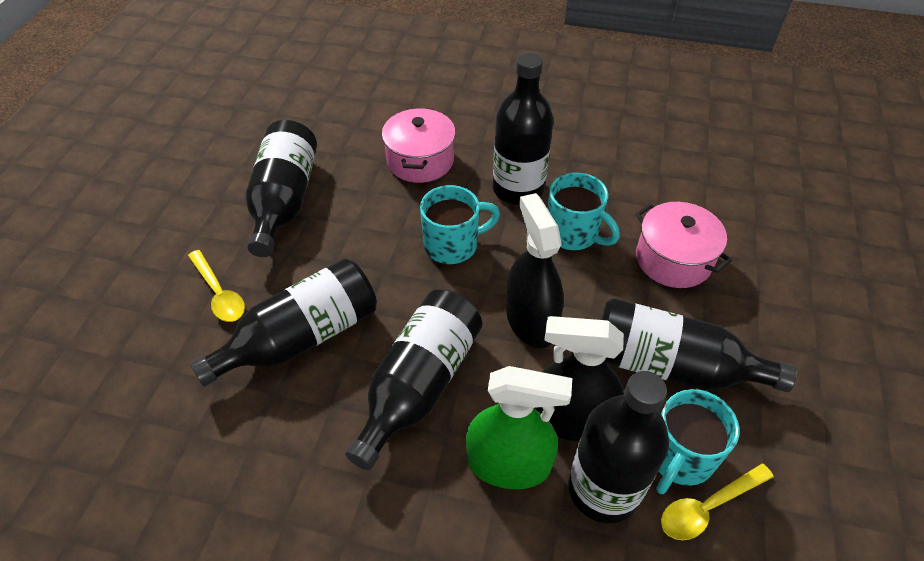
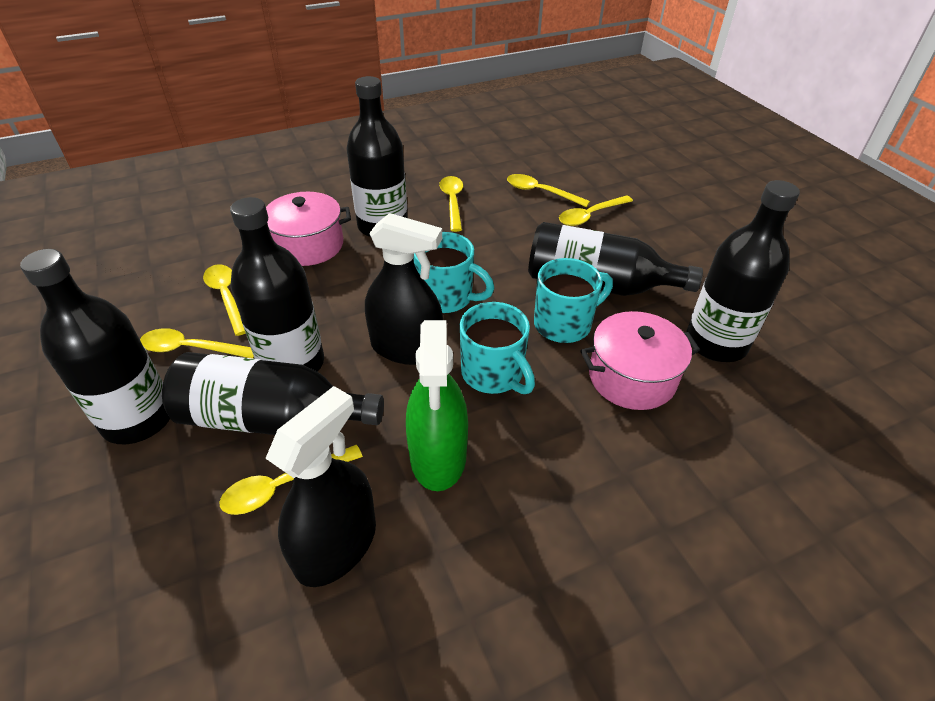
yellow spoon: 2 -> 6

